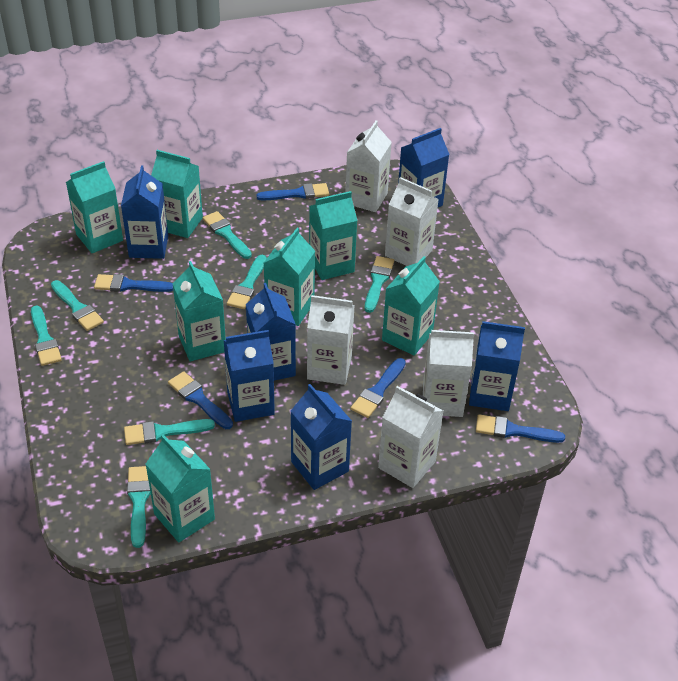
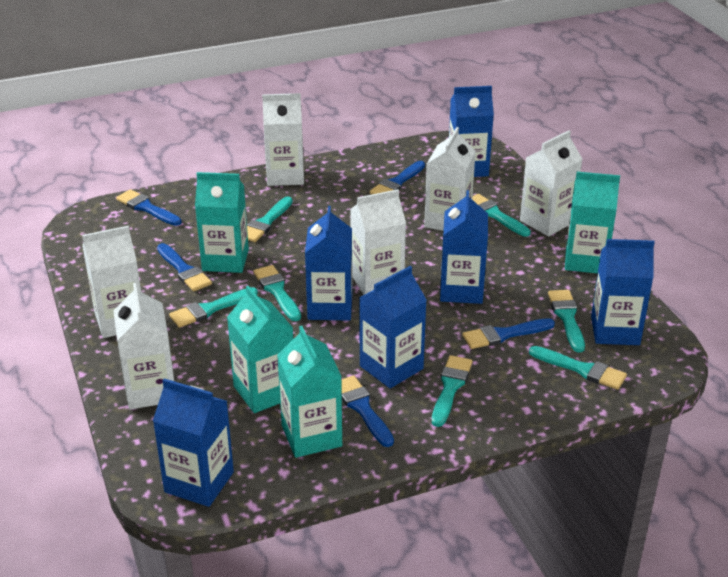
turquoise carton: 7 -> 4
white carton: 5 -> 6

